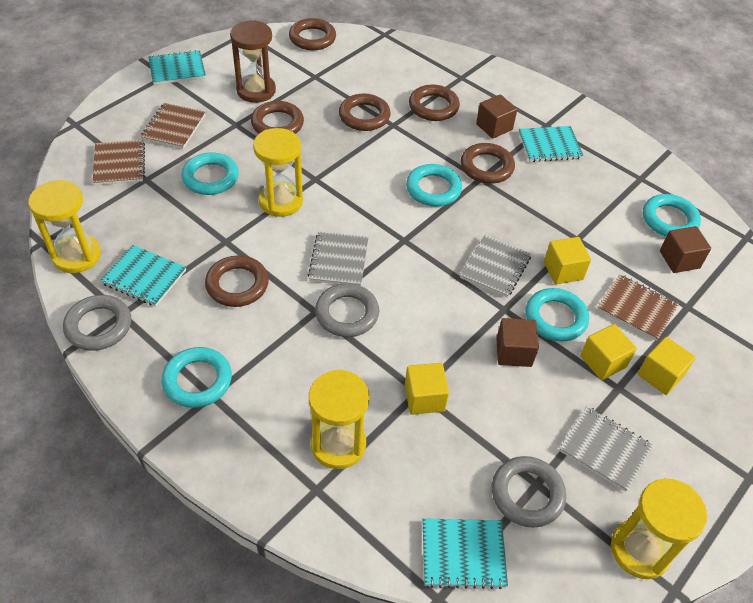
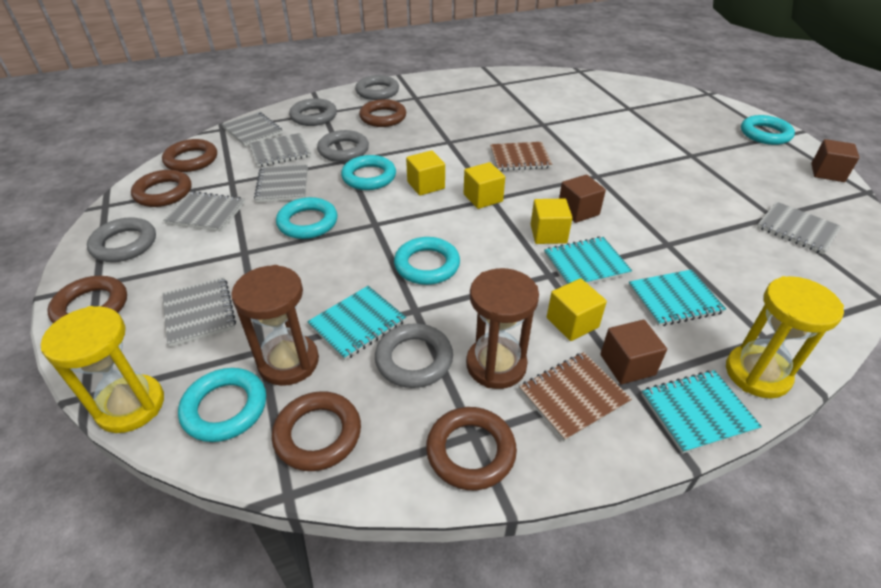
brown hourglass: 1 -> 2
brown notebook: 3 -> 2
grey notebook: 3 -> 6
grey ring: 3 -> 5
yellow hourglass: 4 -> 2

